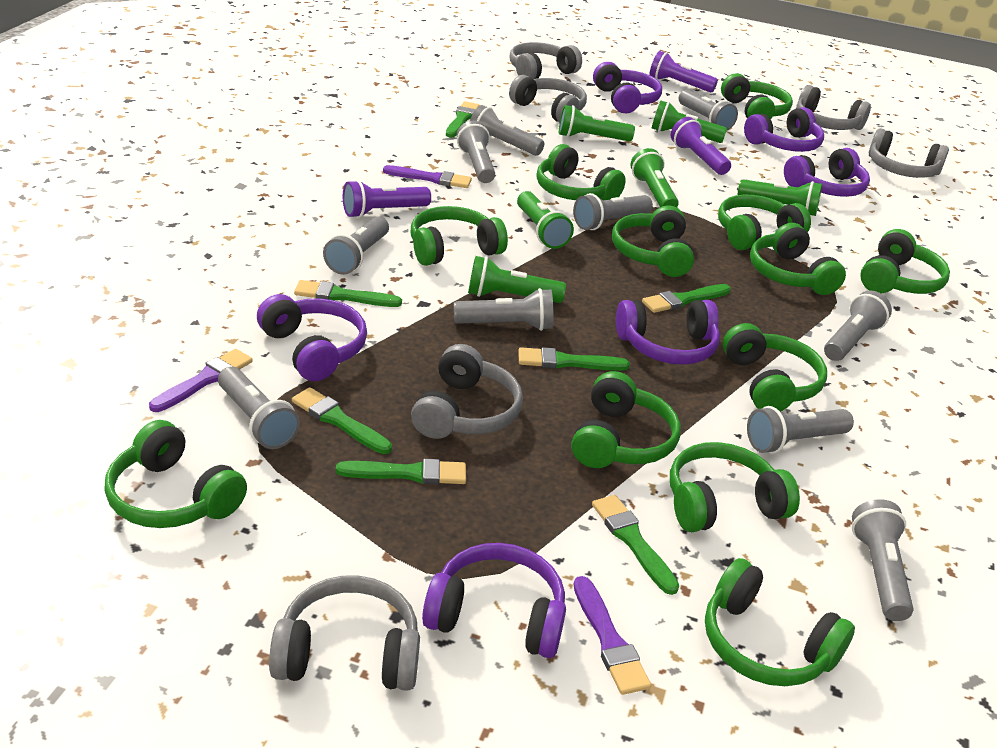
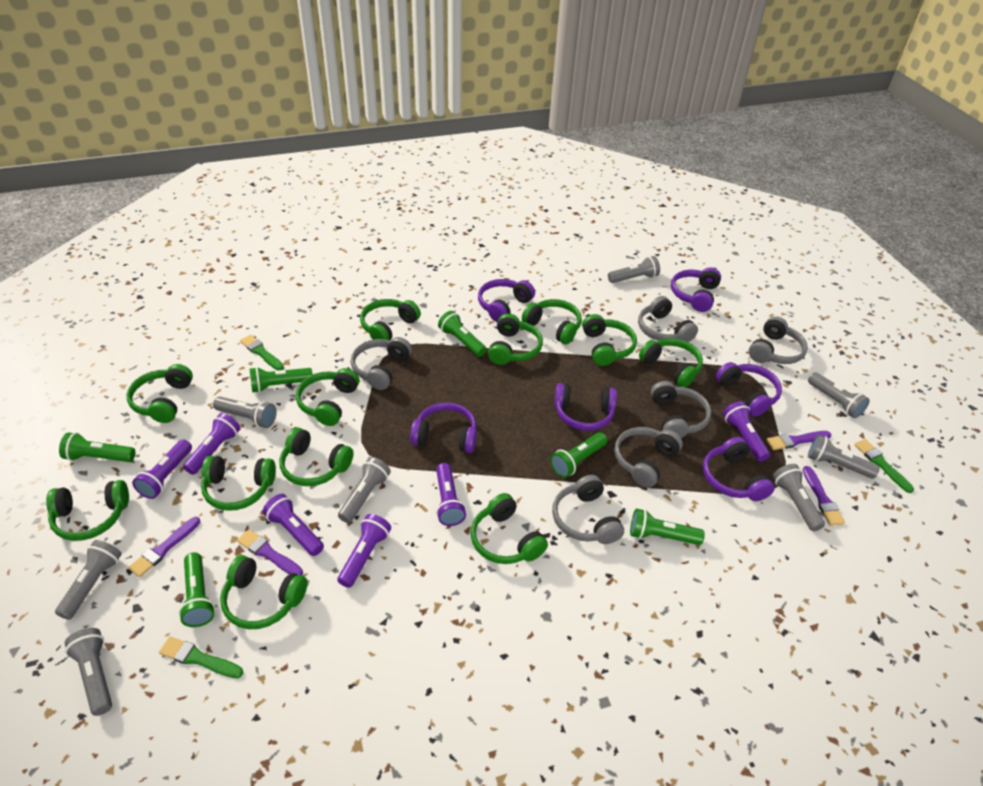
green brush: 7 -> 3
grey flashlight: 10 -> 8
purple brush: 3 -> 4
purple flashlight: 3 -> 6

